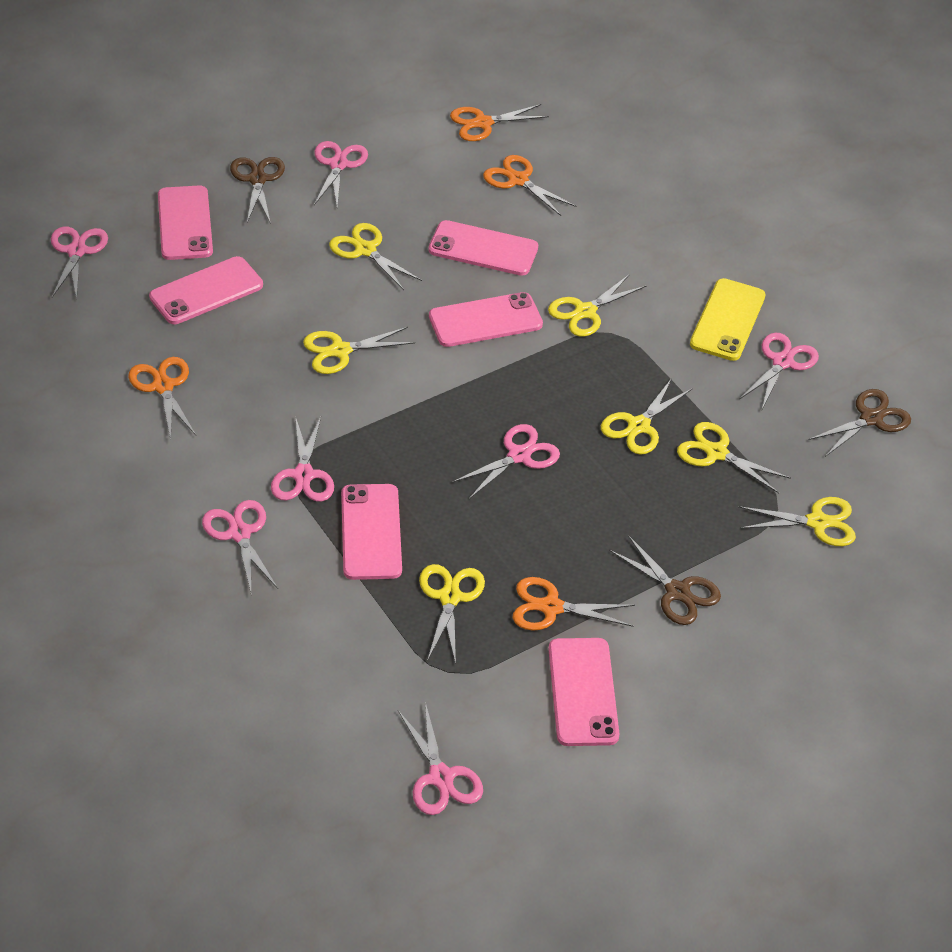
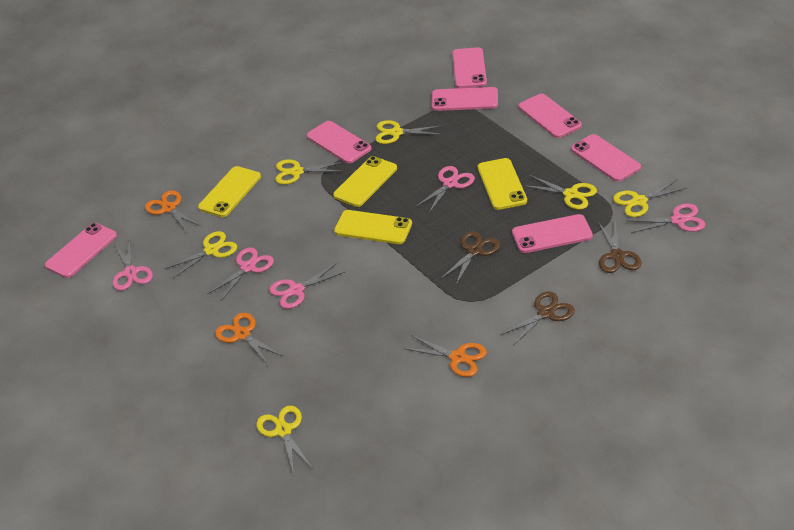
orange scissors: 4 -> 3
pink phone: 6 -> 7
pink scissors: 7 -> 5
yellow phone: 1 -> 4
yellow scissors: 7 -> 6

